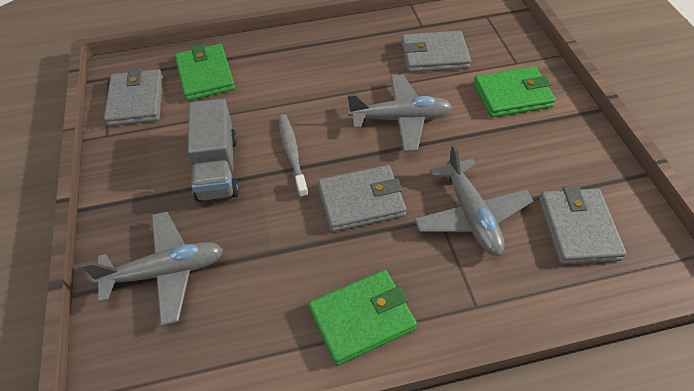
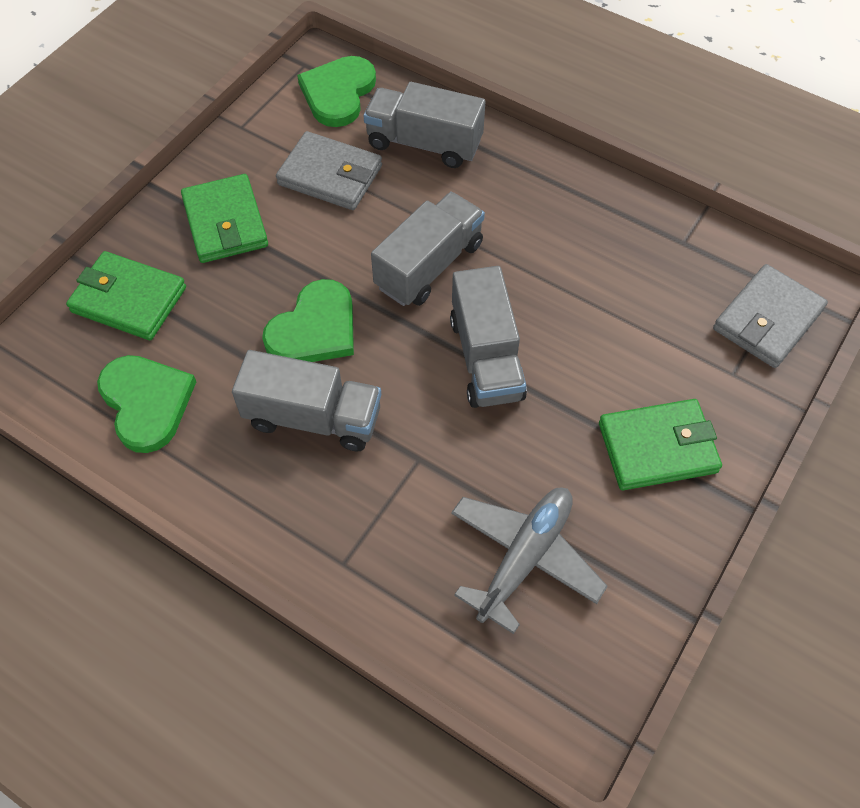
green heart: 0 -> 3
grey plane: 3 -> 1
grey toothbrush: 1 -> 0
grey truck: 1 -> 4
grey wallet: 4 -> 2

